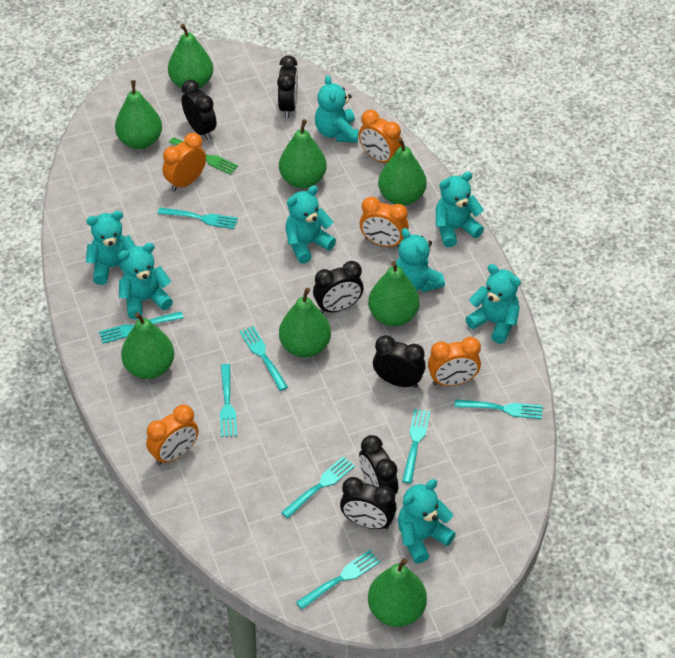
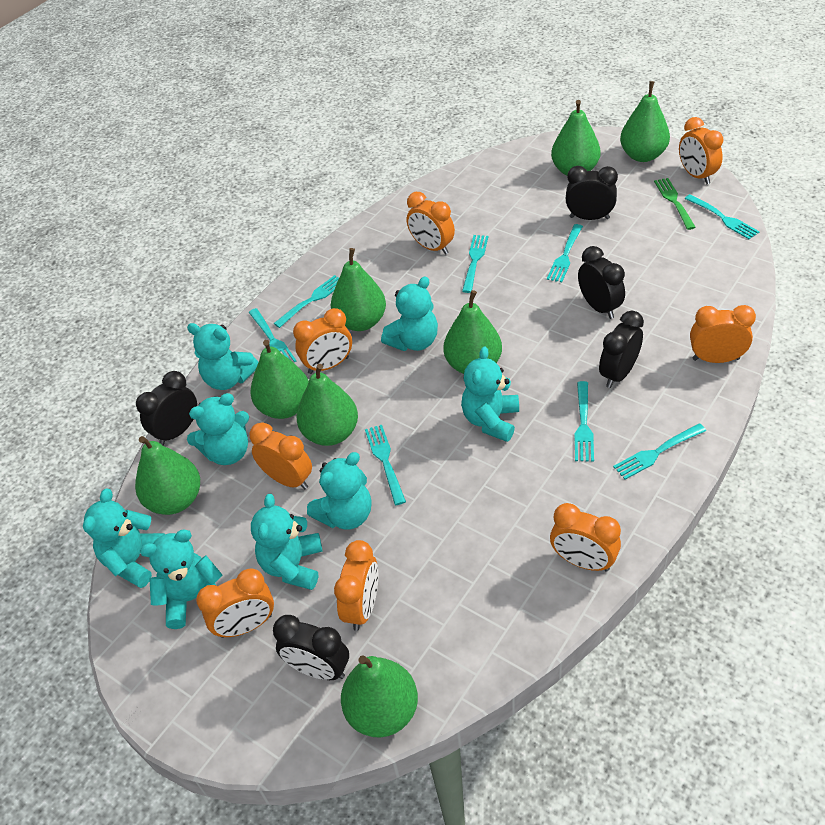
black clock: 6 -> 5
orange clock: 5 -> 8

